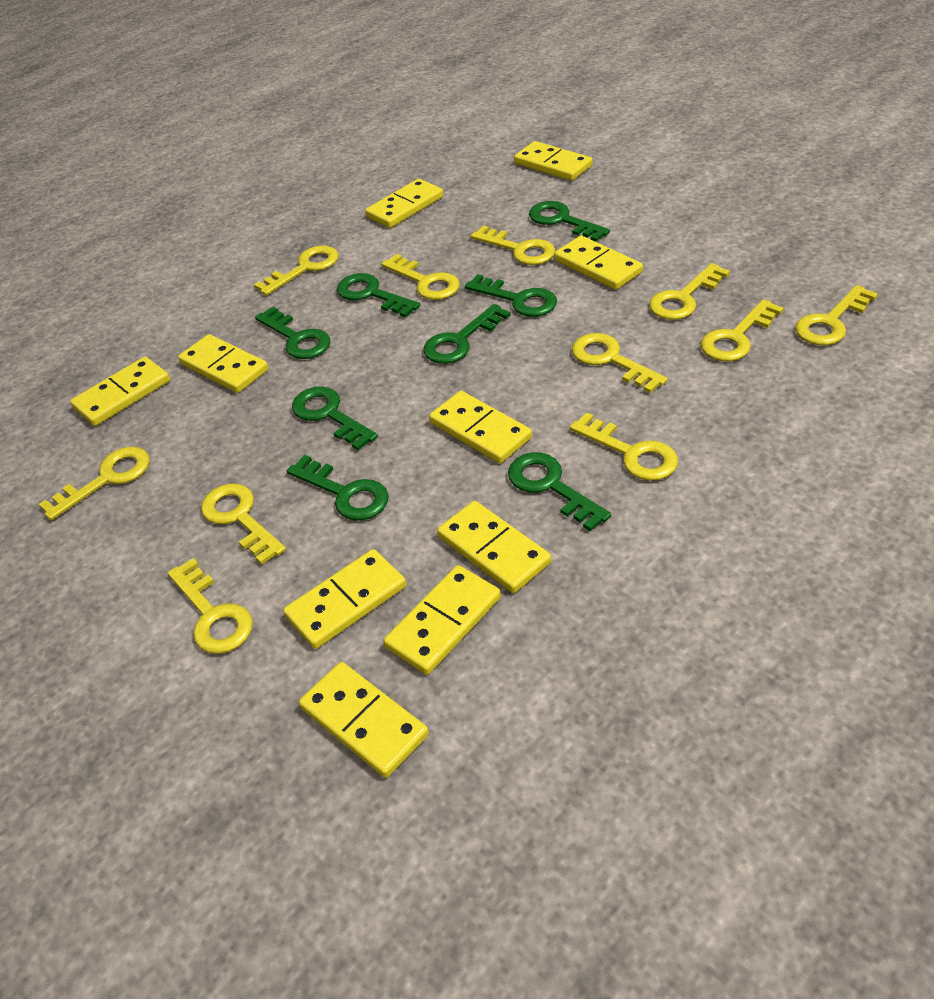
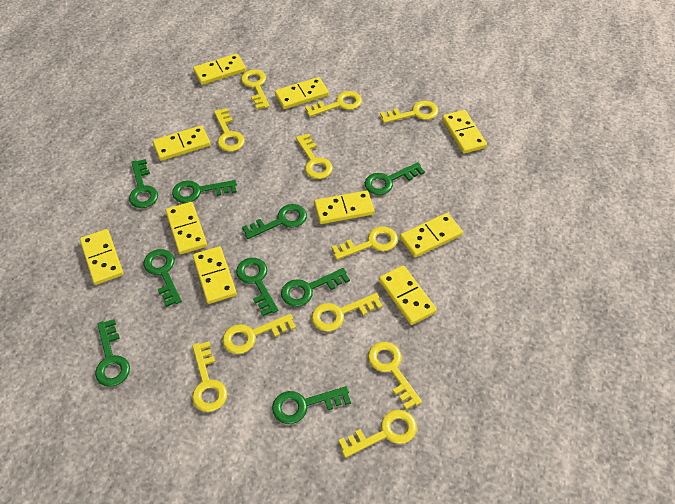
green key: 8 -> 9

